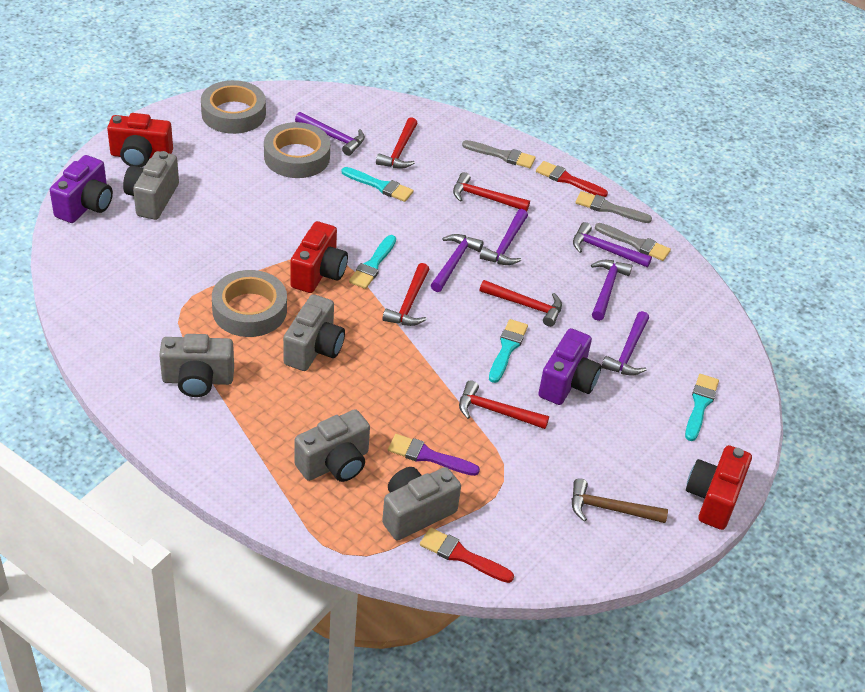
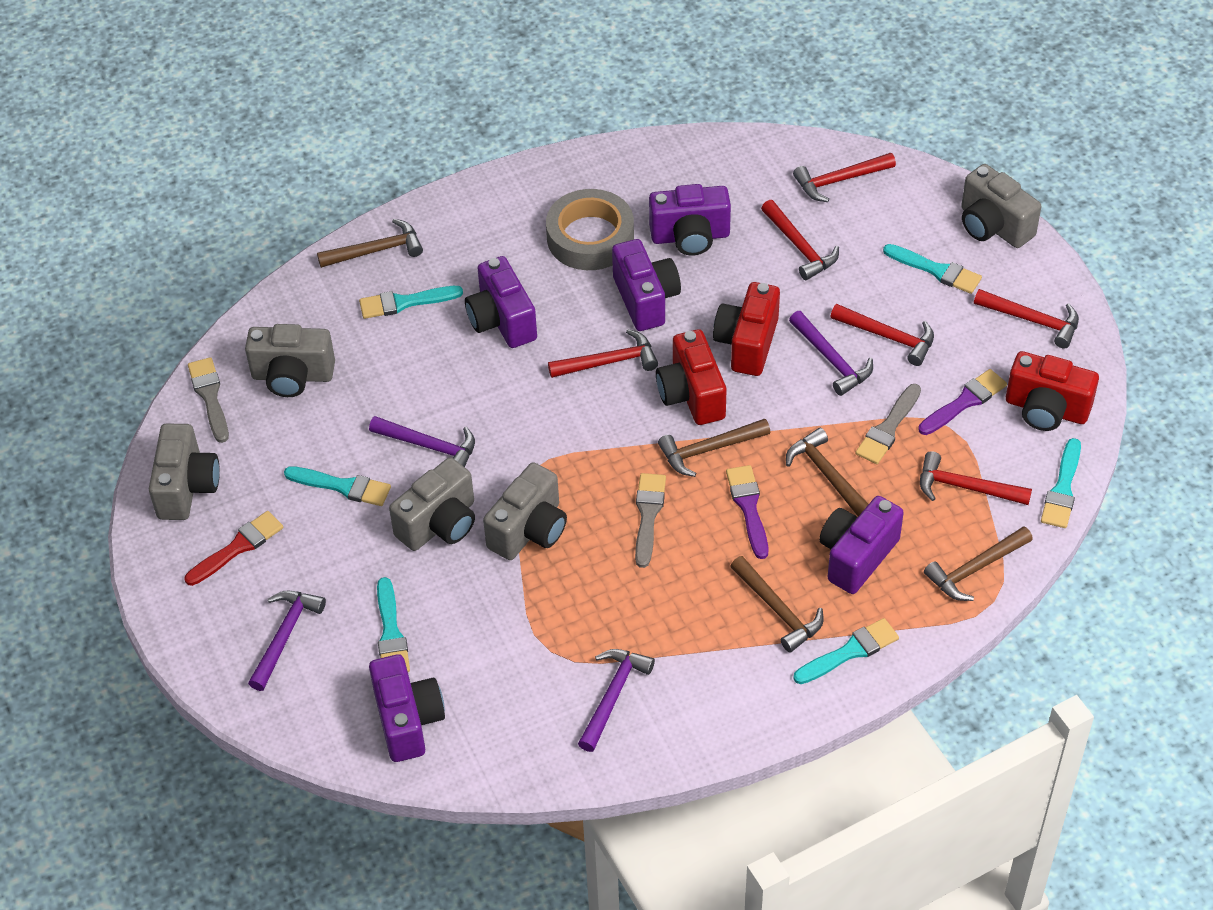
brown hammer: 1 -> 5
grey tape: 3 -> 1
purple brush: 1 -> 2
purple camera: 2 -> 5
purple hammer: 6 -> 4
red brush: 2 -> 1
red hammer: 5 -> 6
turquoise brush: 4 -> 6

